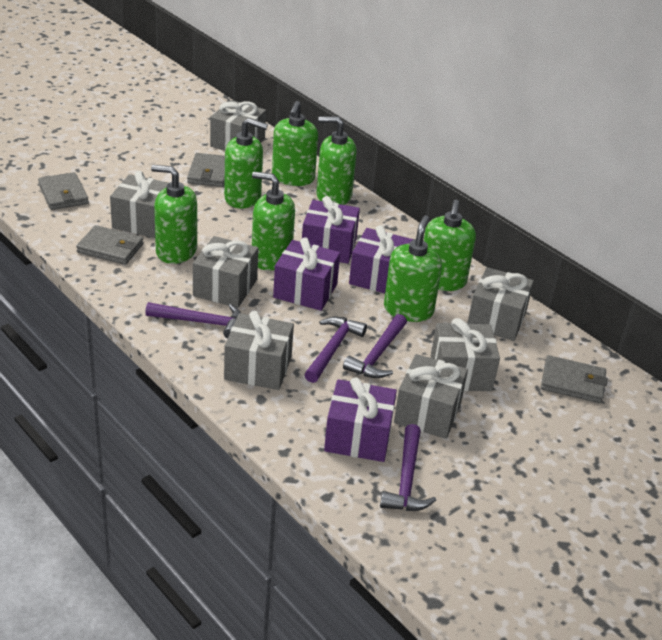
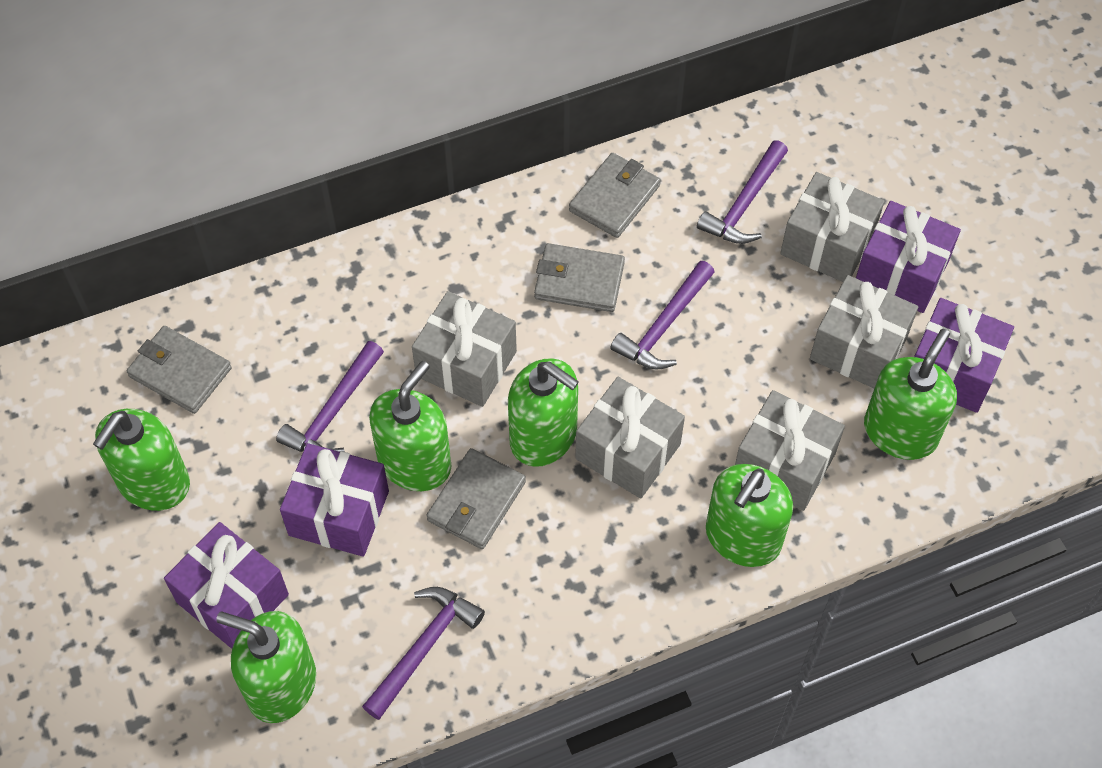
green soap dispenser: 7 -> 6
grey gift: 7 -> 5

